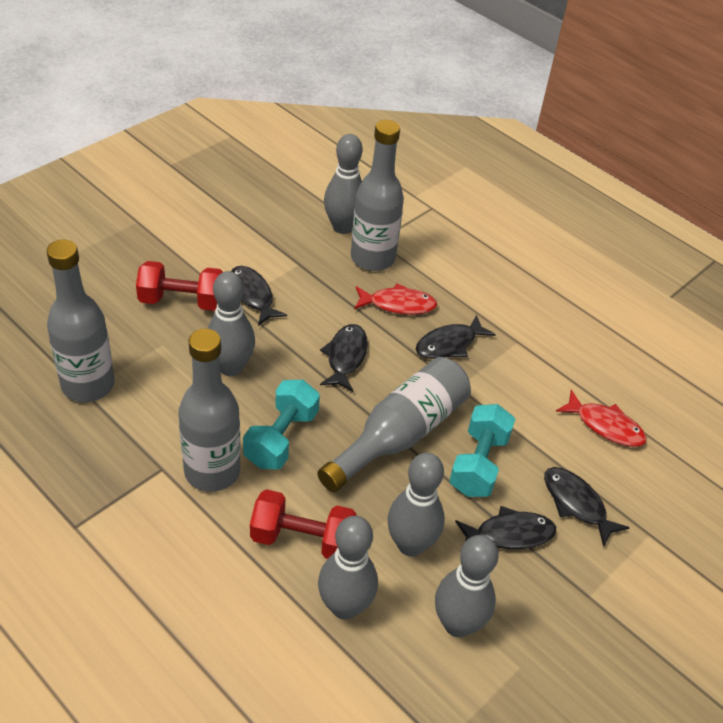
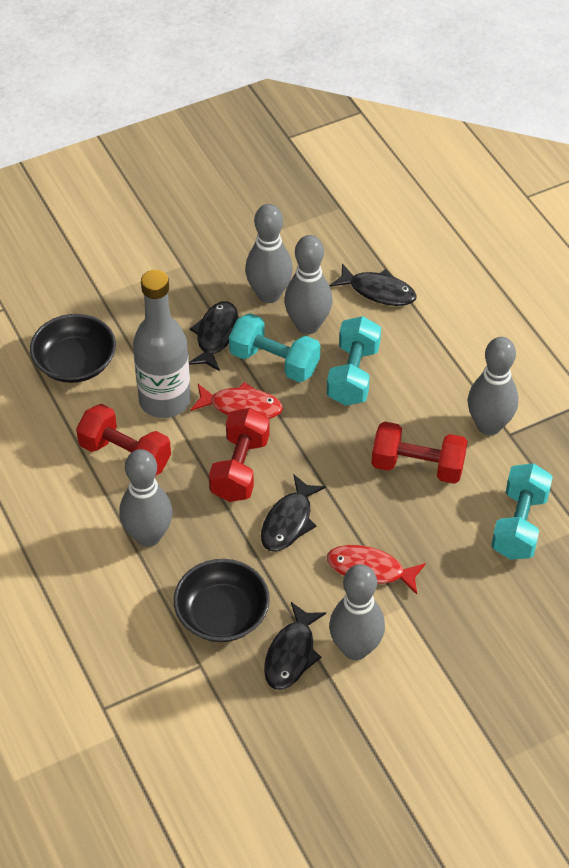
black bowl: 0 -> 2
black fish: 5 -> 4
grey bottle: 4 -> 1
red dumbbell: 2 -> 3
turquoise dumbbell: 2 -> 3

